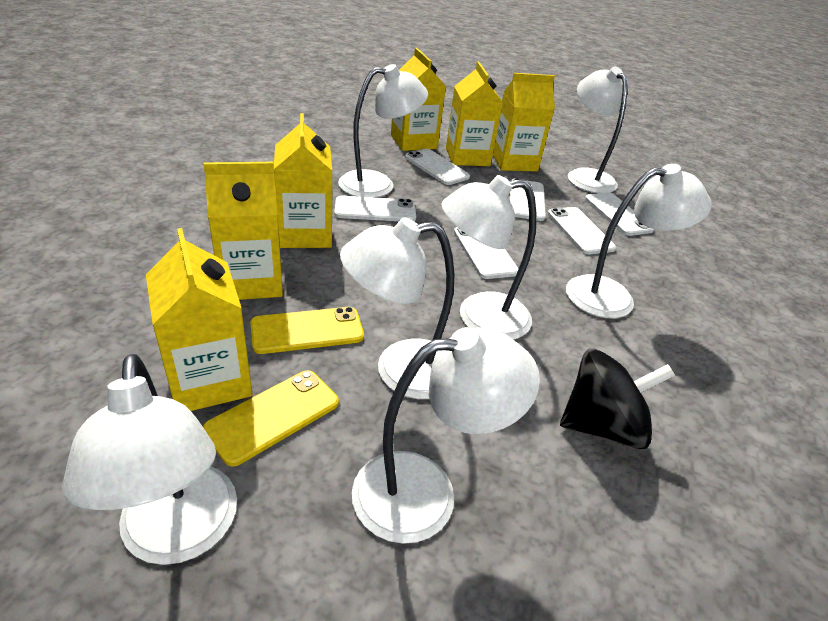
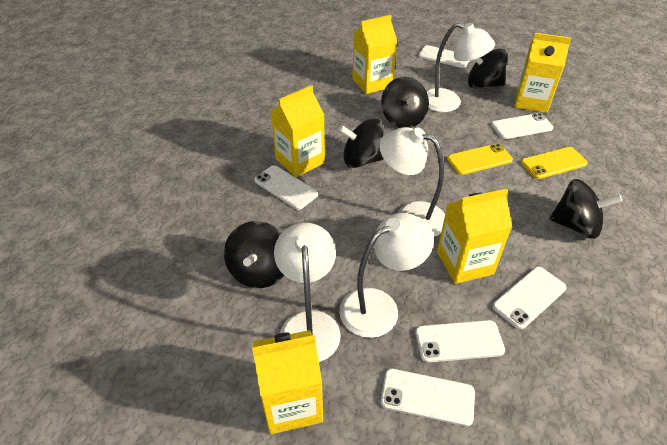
black spinning top: 1 -> 5
white lamp: 7 -> 4
yellow carton: 6 -> 5

